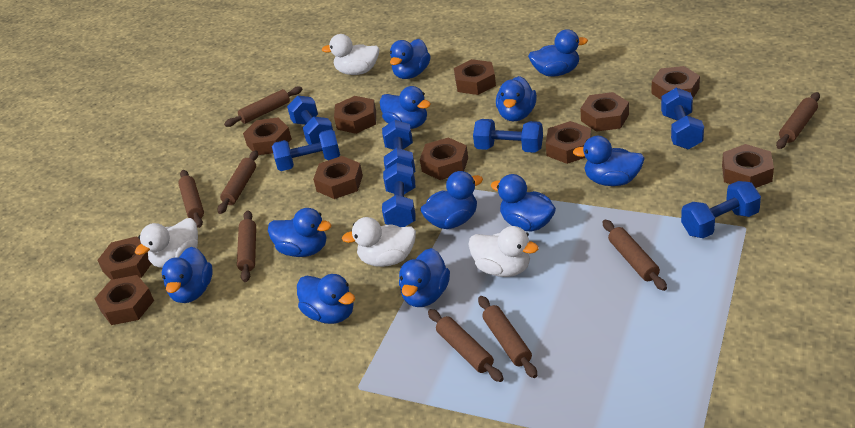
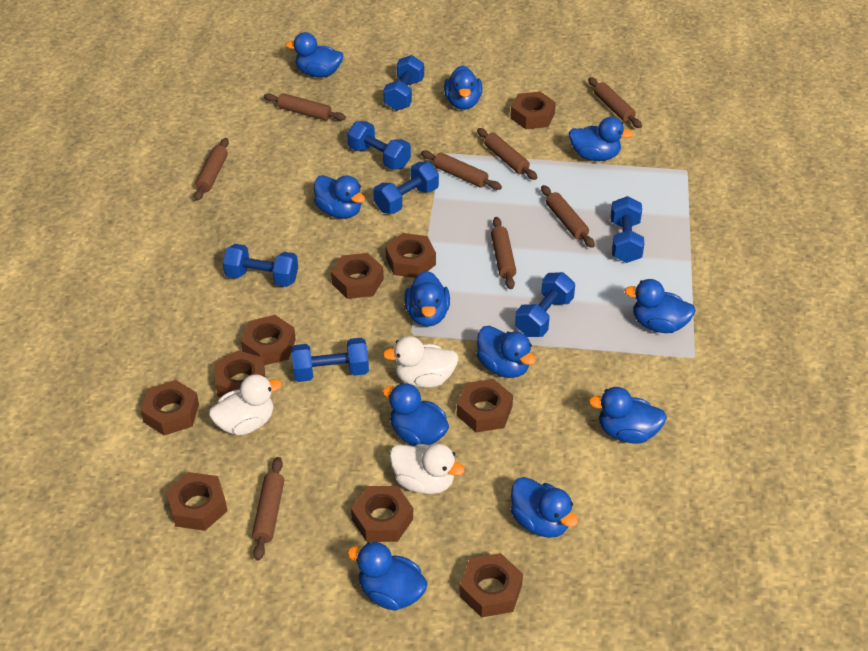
brown nut: 11 -> 10
white duck: 4 -> 3

